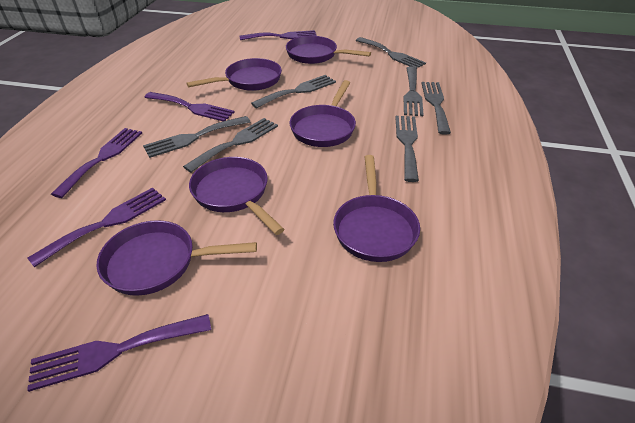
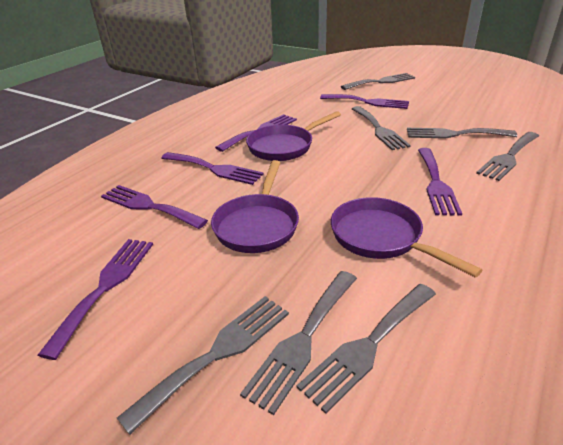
purple fork: 5 -> 6
purple pan: 6 -> 3

